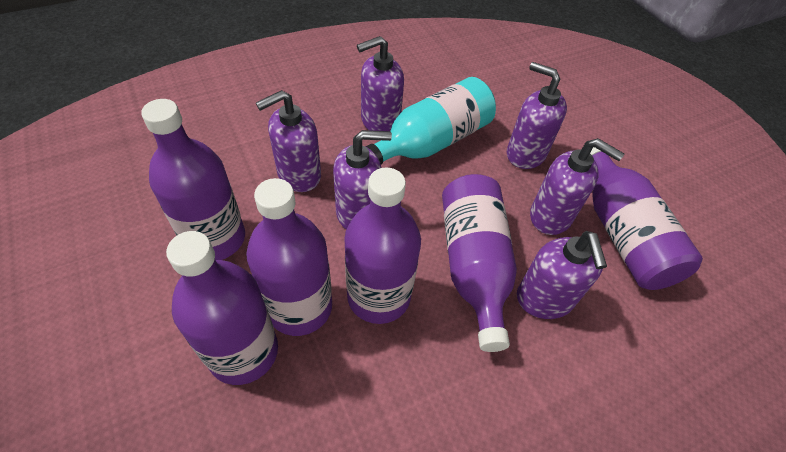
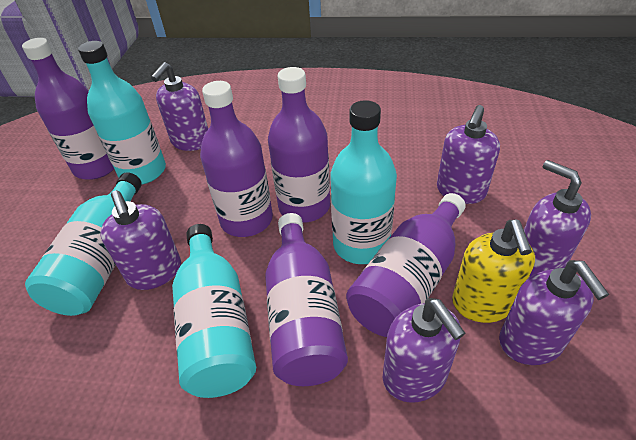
purple bottle: 6 -> 5
turquoise bottle: 1 -> 4
yellow soap dispenser: 0 -> 1

